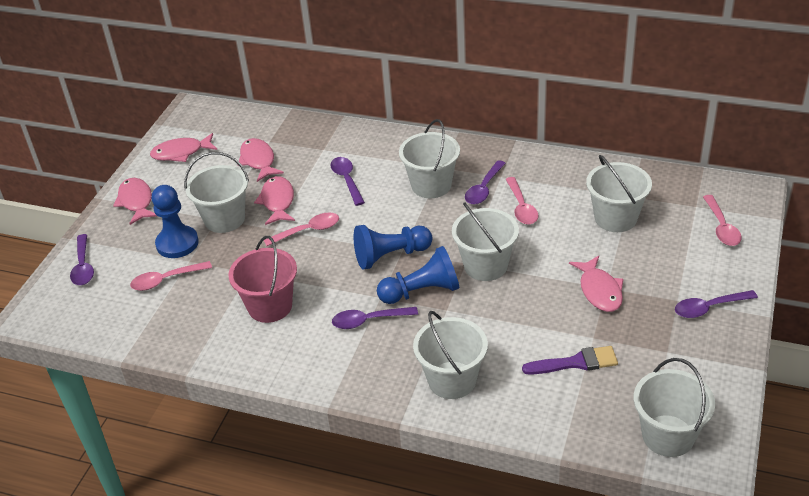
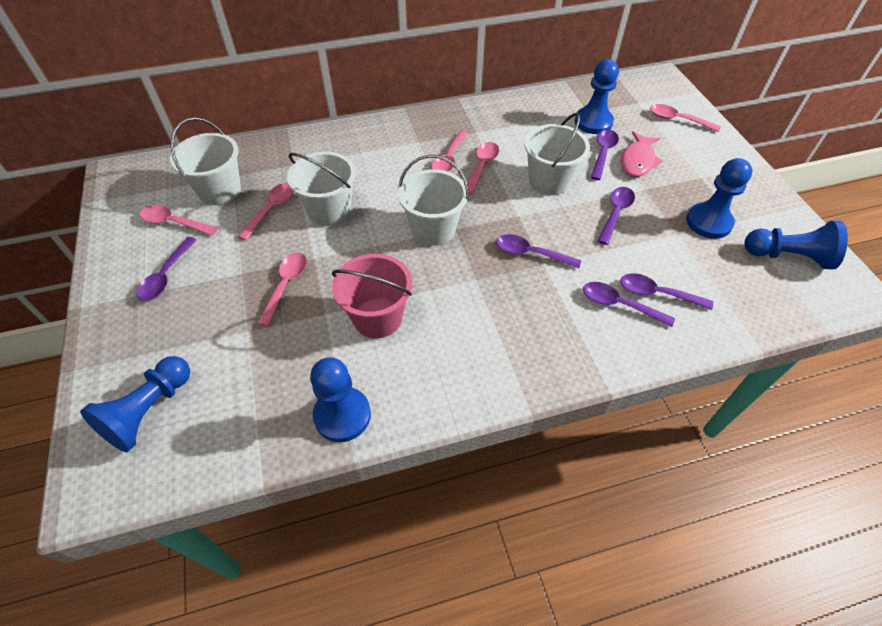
blue pawn: 3 -> 5
pink fish: 5 -> 1
pink spoon: 4 -> 6
purple brush: 1 -> 0
purple spoon: 5 -> 6
white bucket: 6 -> 4

